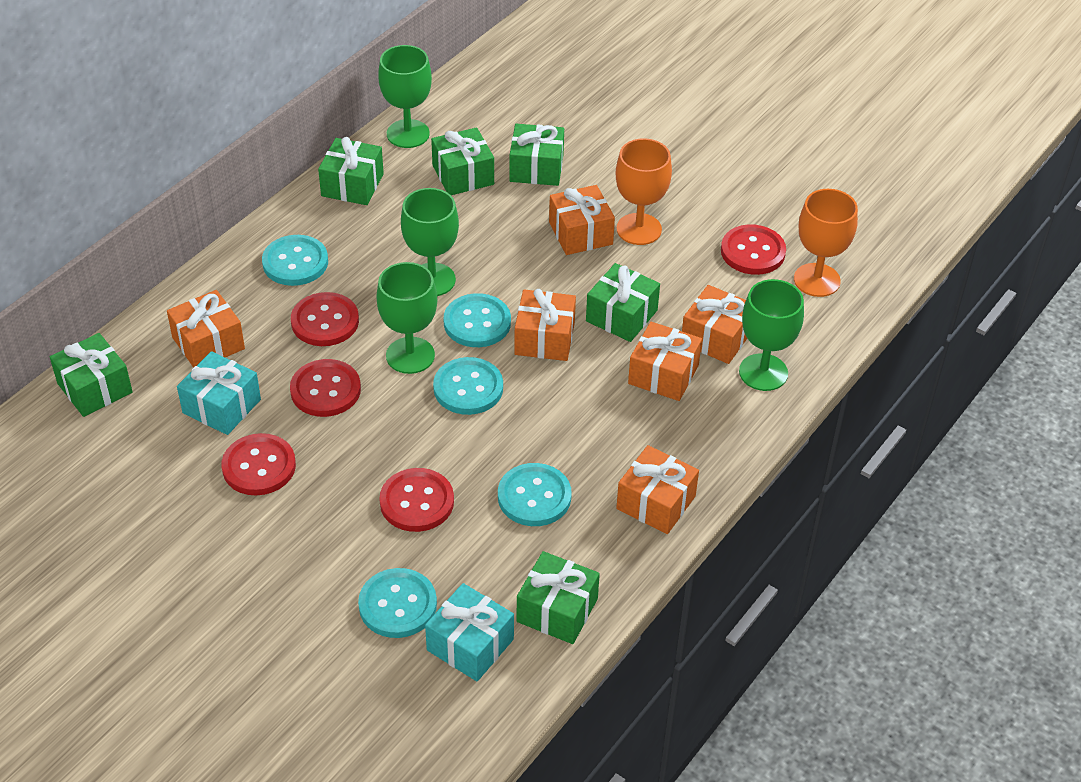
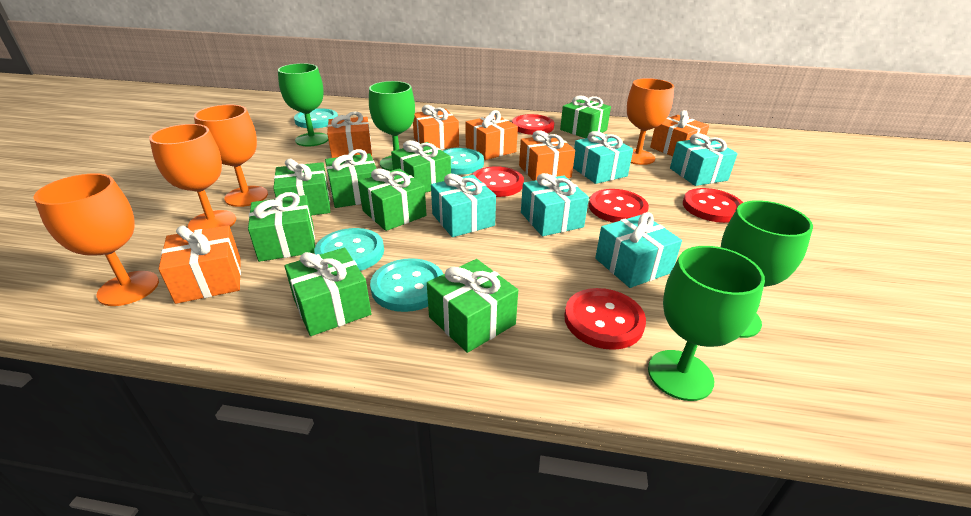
green gift: 6 -> 8
orange goblet: 2 -> 4
turquoise button: 5 -> 4
turquoise gift: 2 -> 5

